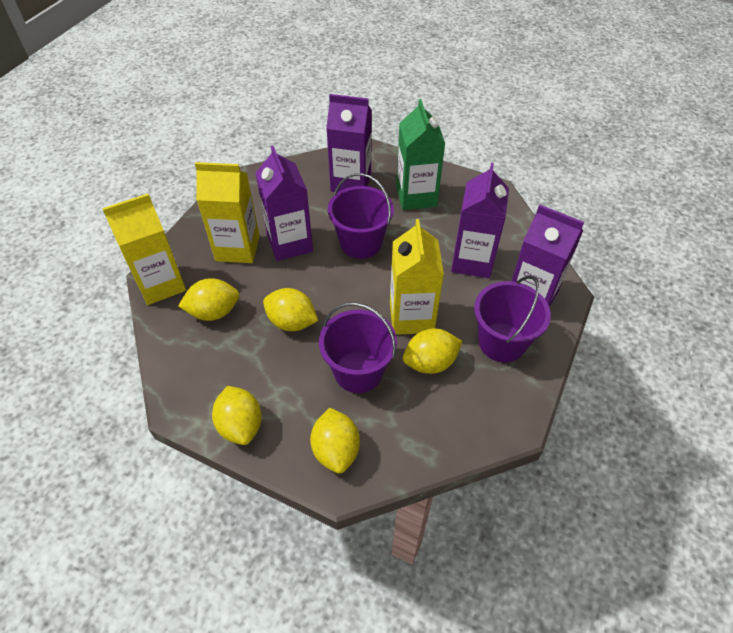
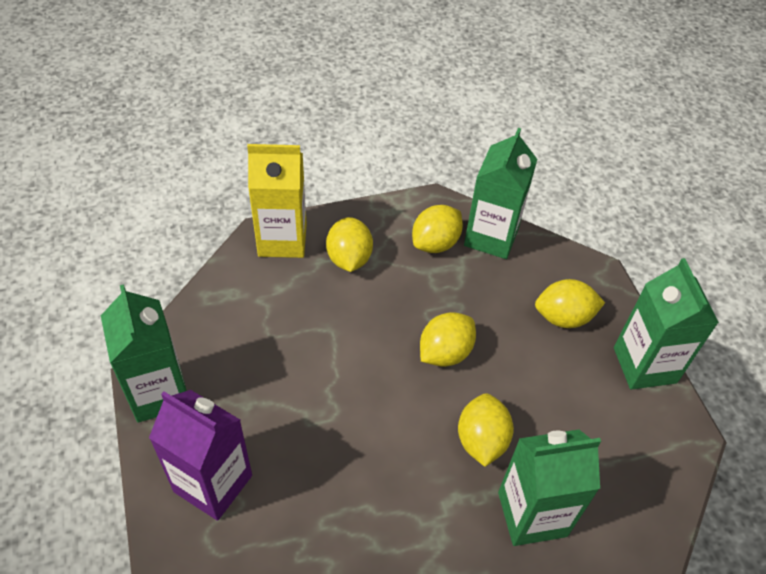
green carton: 1 -> 4
purple bucket: 3 -> 0
purple carton: 4 -> 1
yellow carton: 3 -> 1

